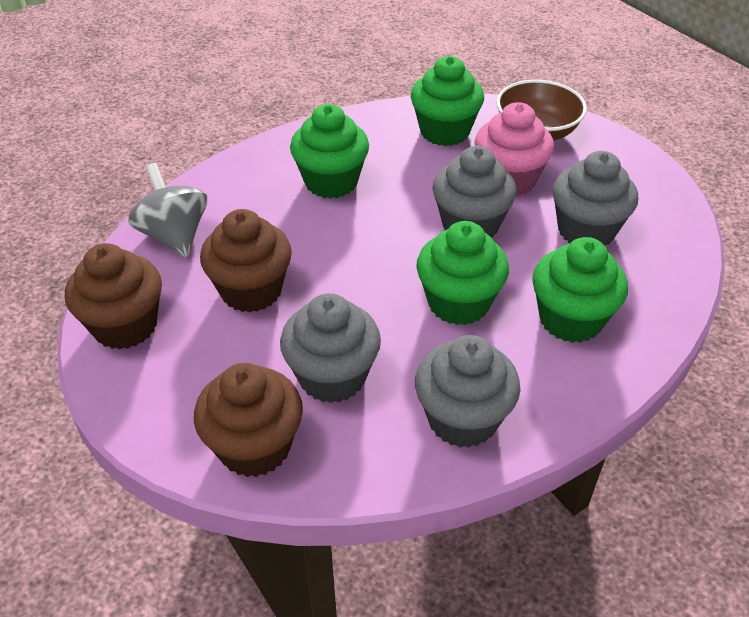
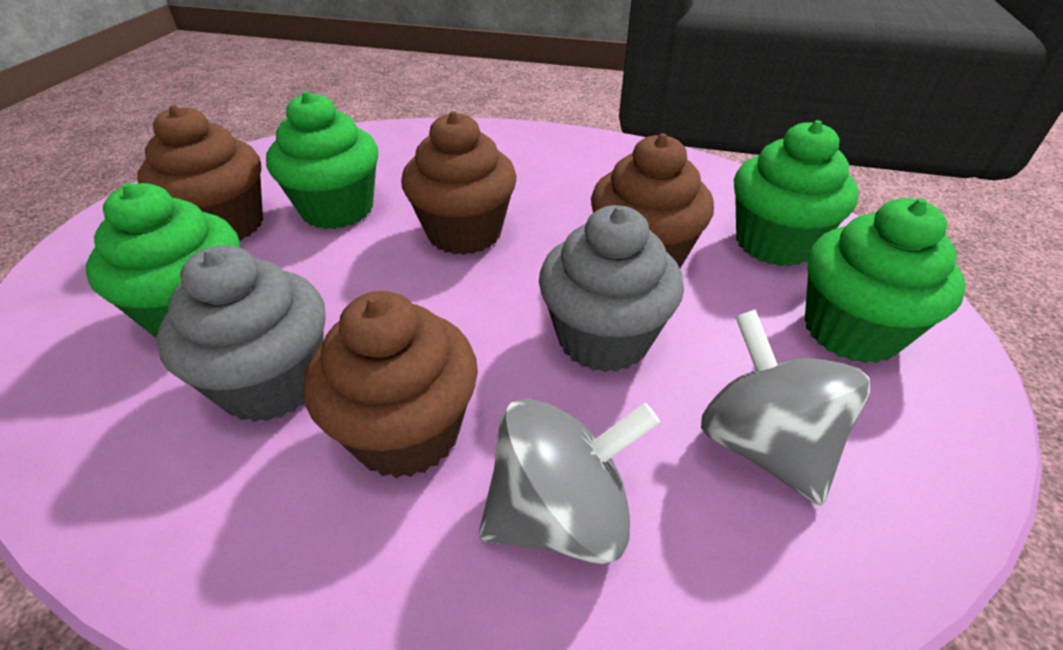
brown bowl: 1 -> 0
brown cupcake: 3 -> 4
grey cupcake: 4 -> 2
grey spinning top: 1 -> 2
pink cupcake: 1 -> 0

